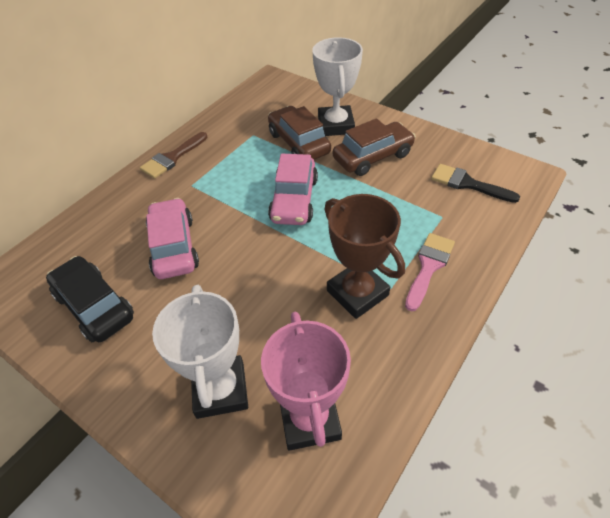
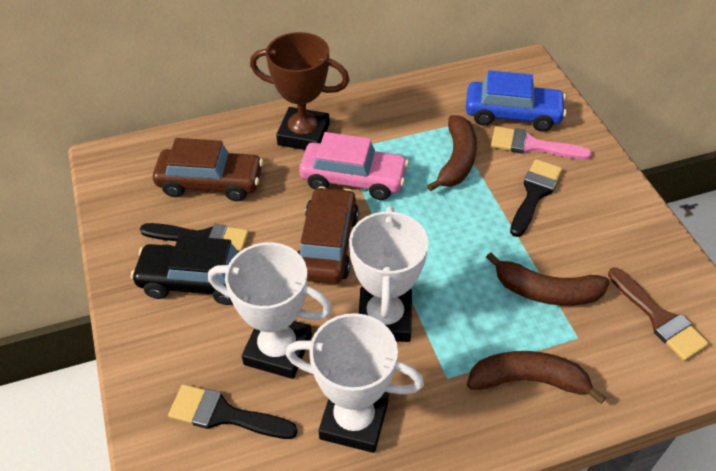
black brush: 1 -> 3
blue car: 0 -> 1
brown banana: 0 -> 3
pink car: 2 -> 1
pink trophy: 1 -> 0
white trophy: 2 -> 3

